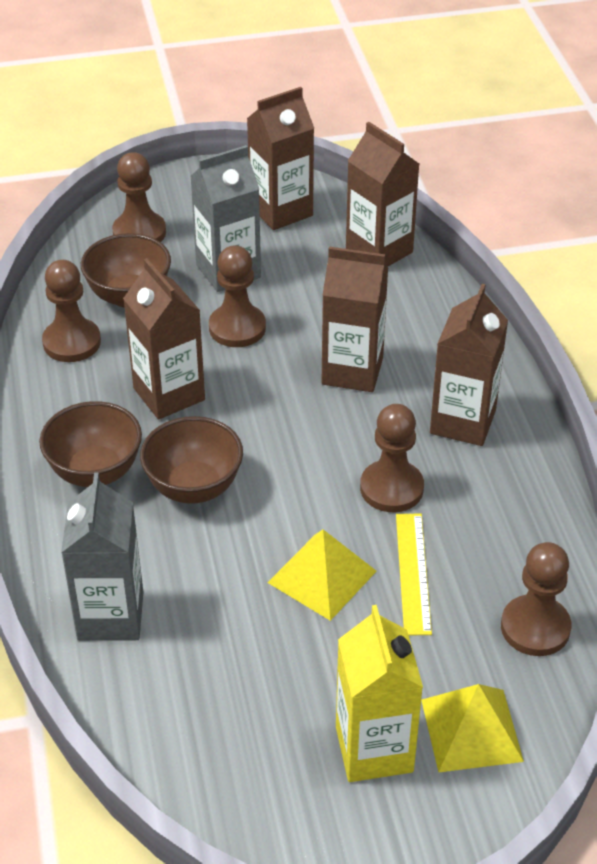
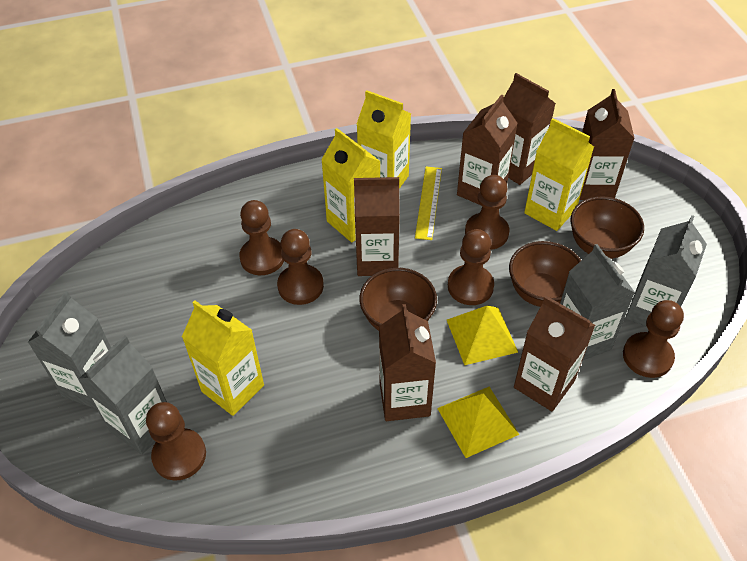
brown carton: 5 -> 6
brown pawn: 5 -> 6
grey carton: 2 -> 4
yellow carton: 1 -> 4

